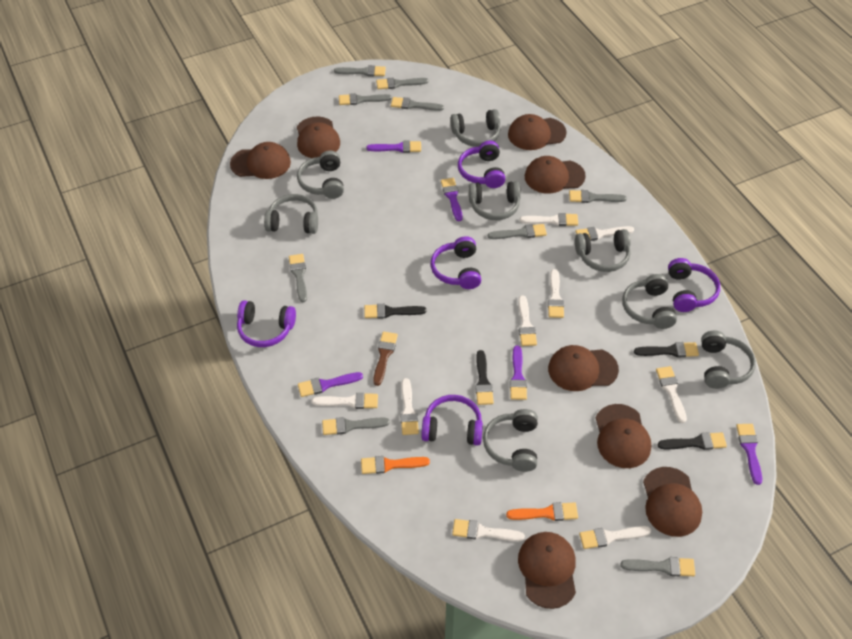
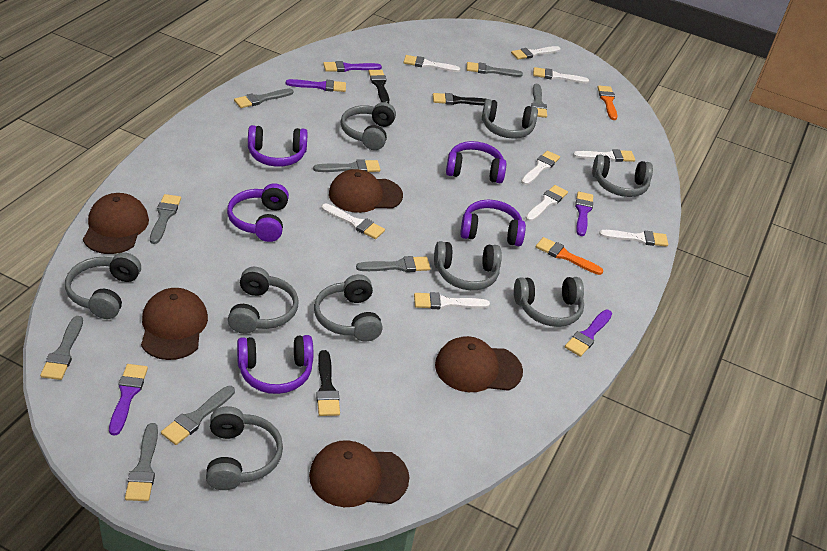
black brush: 4 -> 3
brown brush: 1 -> 0
brown cap: 8 -> 5
grey headphones: 8 -> 9

